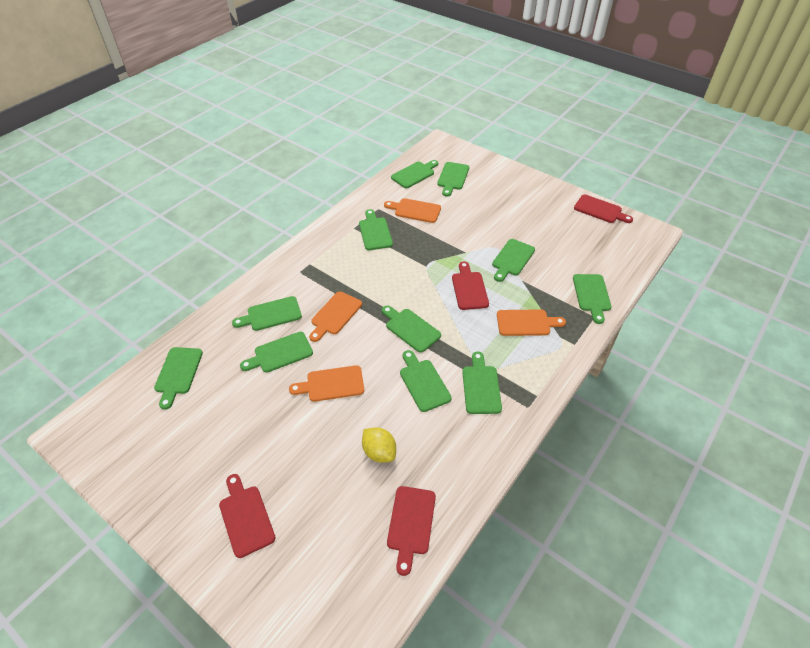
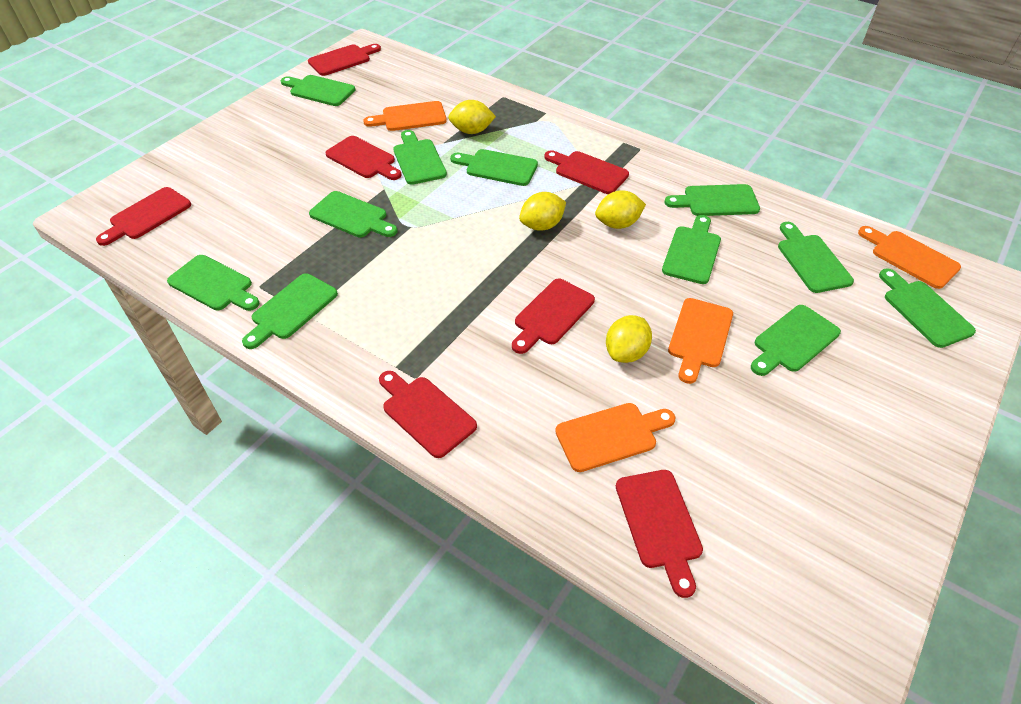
red cutting board: 4 -> 7
yellow lemon: 1 -> 4

